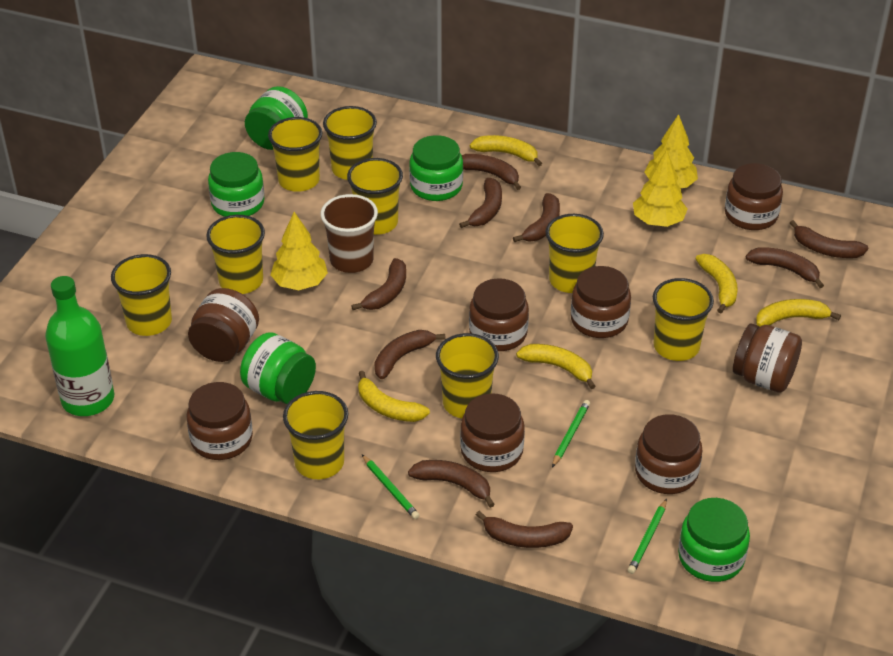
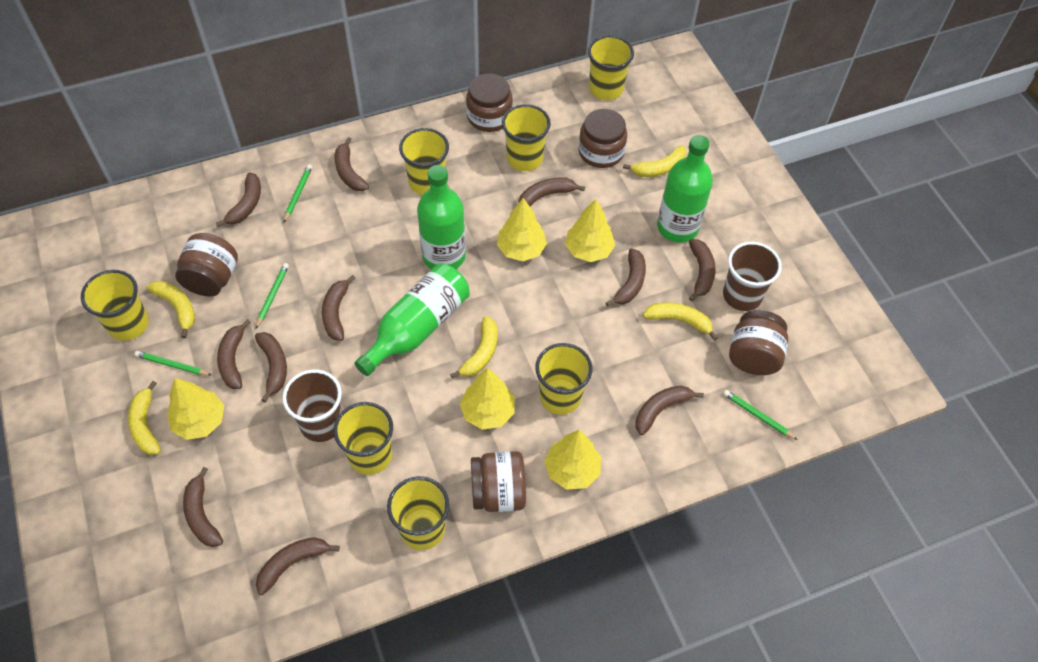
brown banana: 9 -> 11
brown cup: 1 -> 2
brown jar: 8 -> 5
green bottle: 1 -> 3
green jar: 5 -> 0
green pencil: 3 -> 4
yellow cup: 9 -> 7
yellow tree: 3 -> 5

